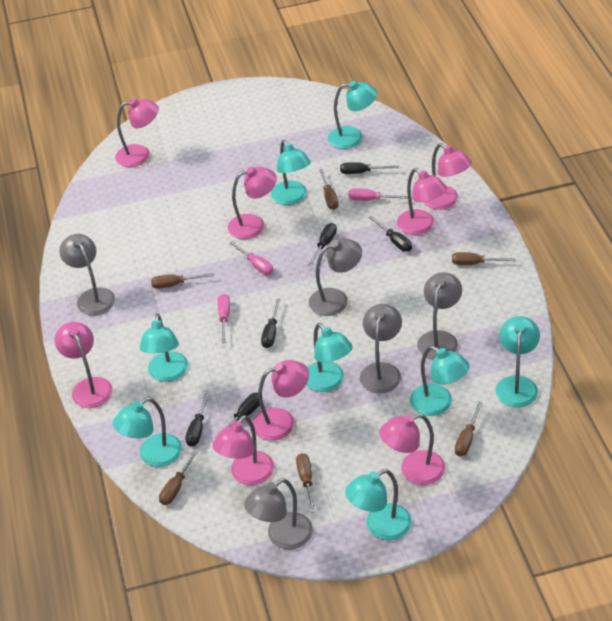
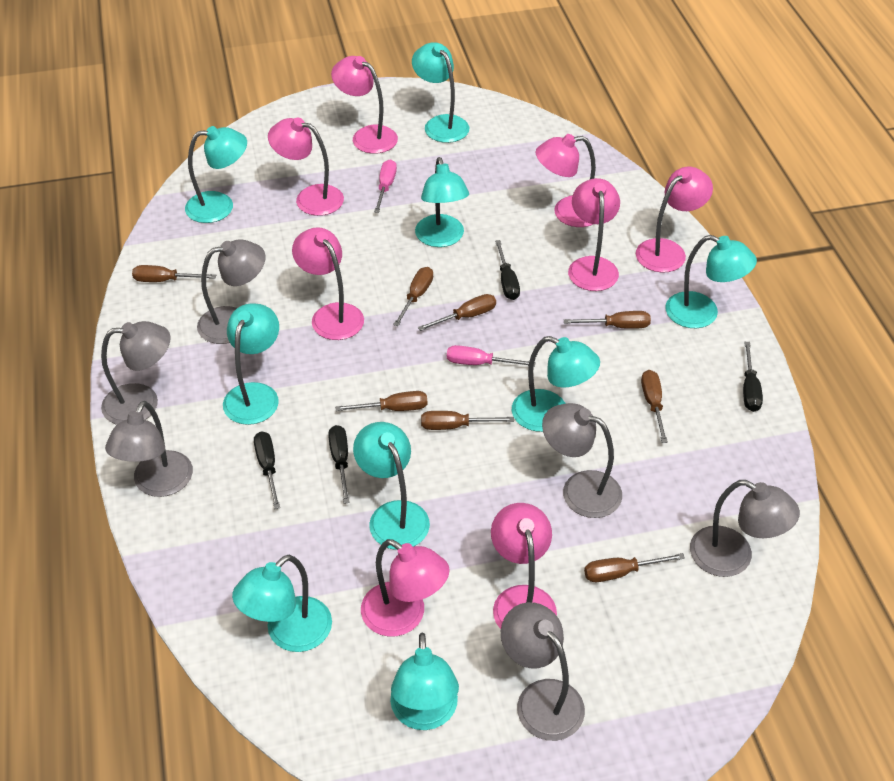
black screwdriver: 6 -> 4
brown screwdriver: 6 -> 8
grey lamp: 5 -> 6
pink screwdriver: 3 -> 2
turquoise lamp: 8 -> 9

